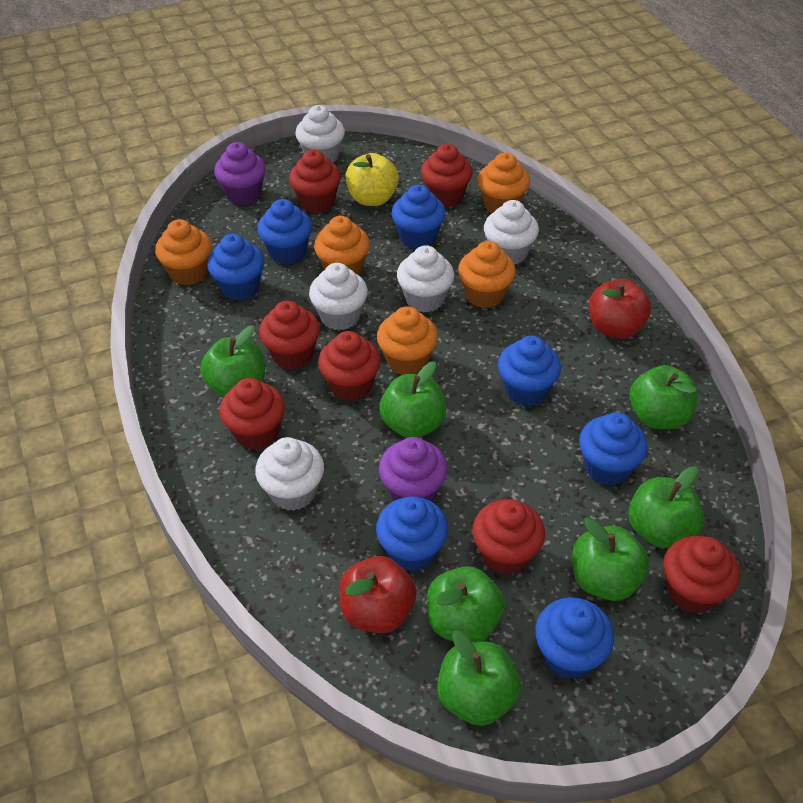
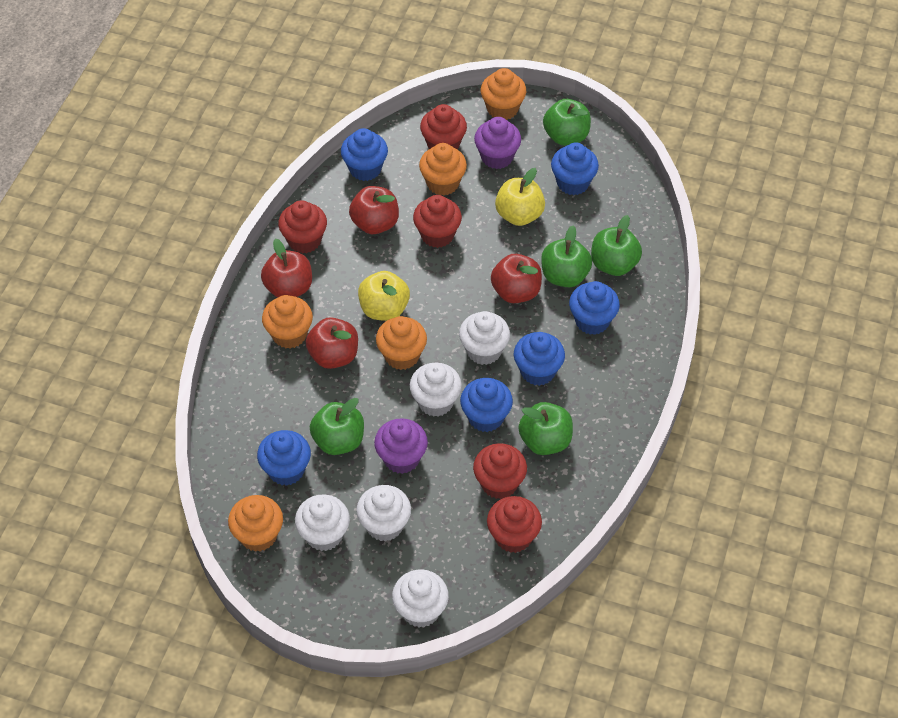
blue cupcake: 7 -> 6
green apple: 7 -> 5
red apple: 2 -> 4
red cupcake: 7 -> 5
yellow apple: 1 -> 2

